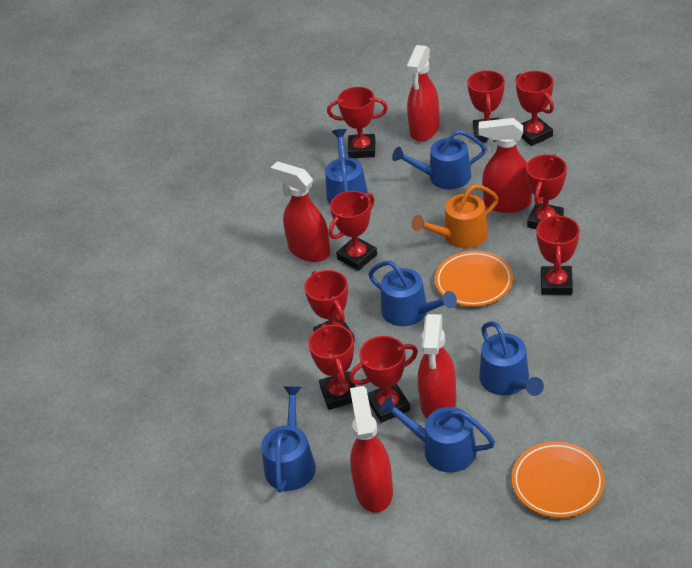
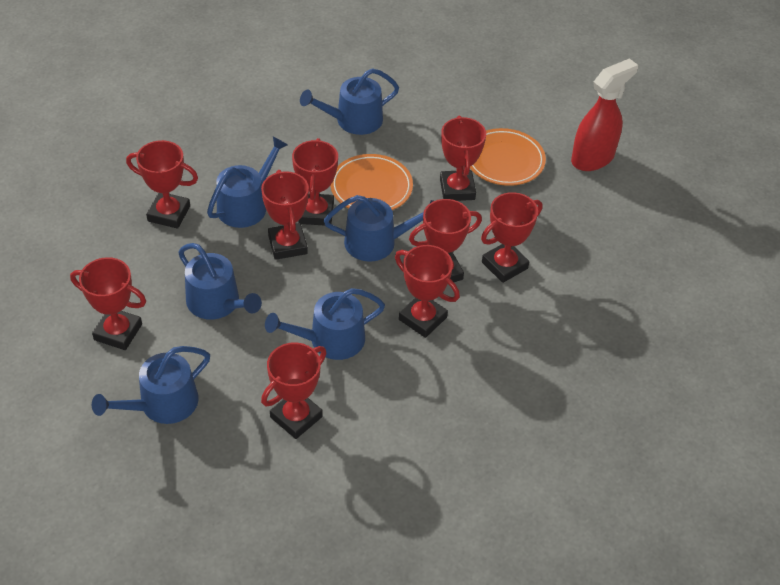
orange watering can: 1 -> 0
red spray bottle: 5 -> 1

